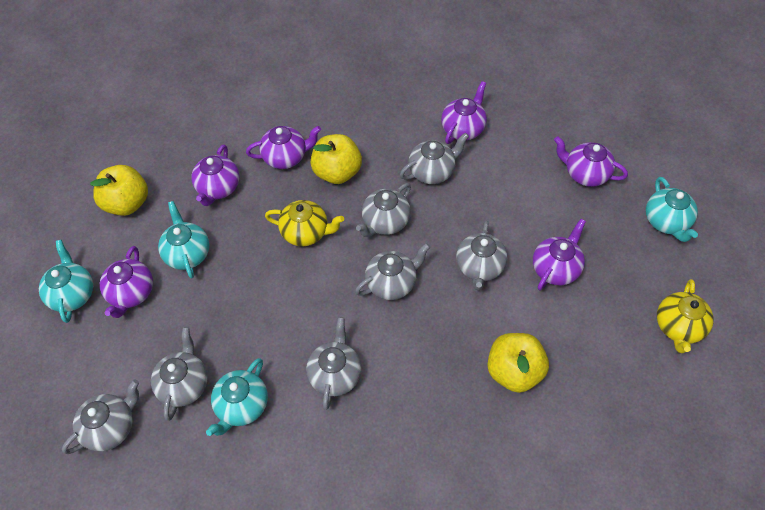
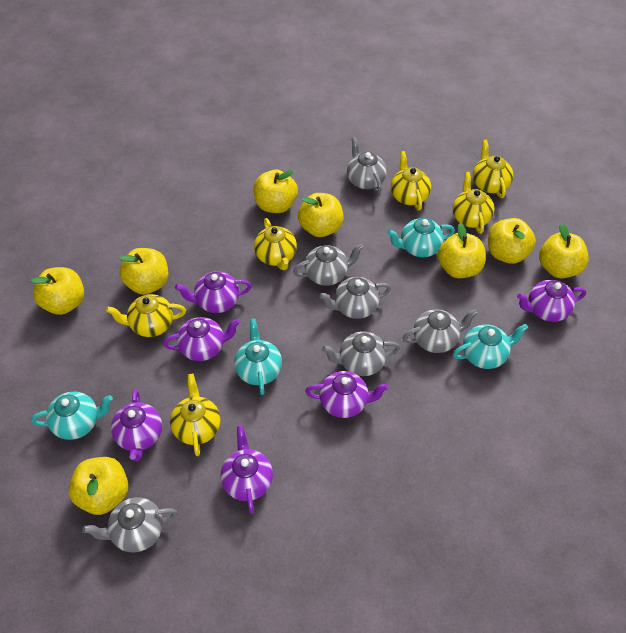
grey teapot: 7 -> 6
yellow apple: 3 -> 8
yellow teapot: 2 -> 6

